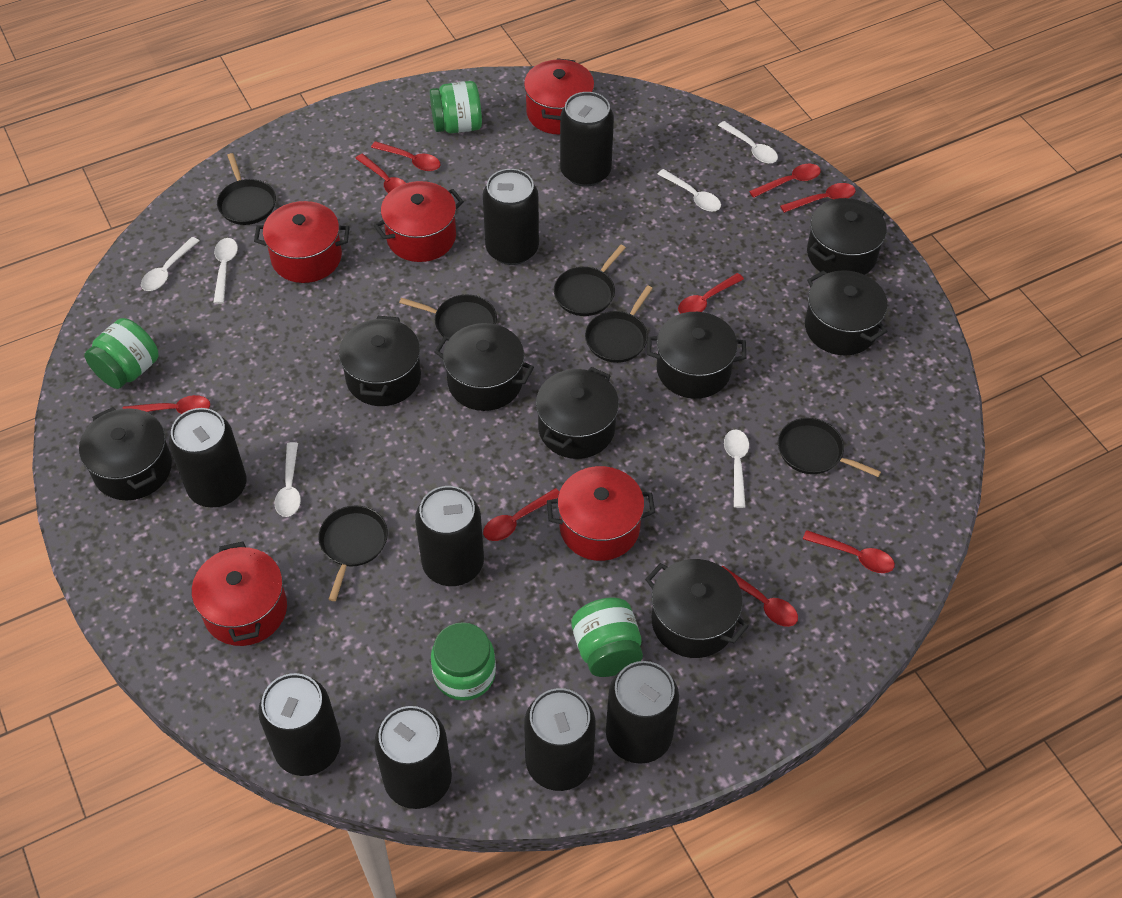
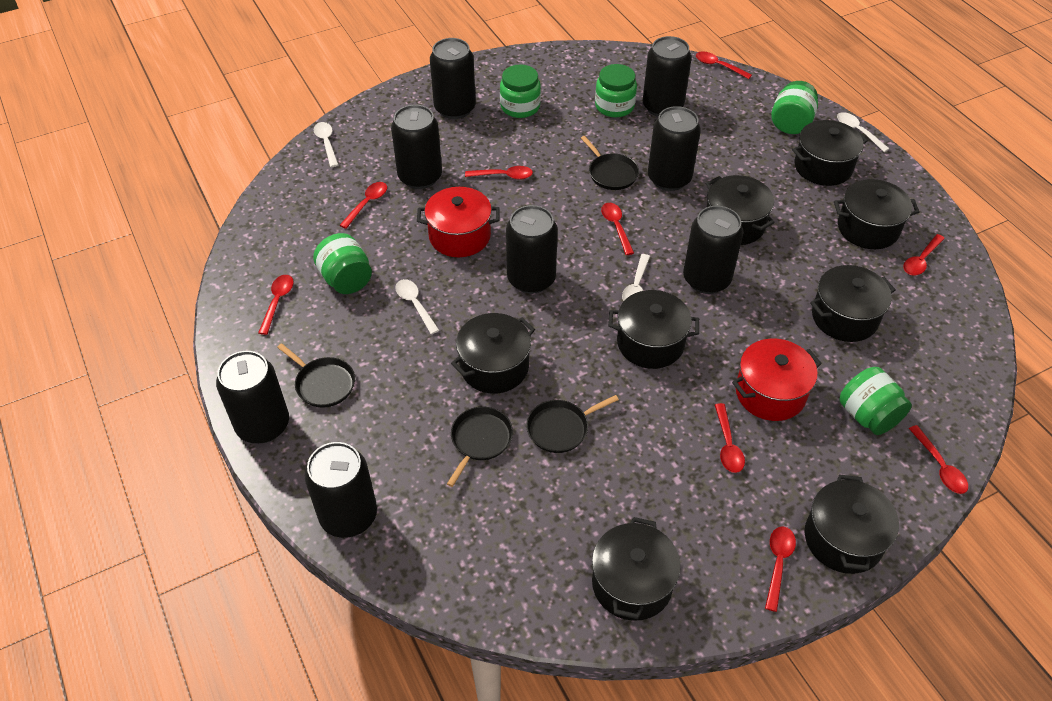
black pan: 6 -> 4
green jar: 4 -> 5
red pot: 5 -> 2
white spoon: 6 -> 4

